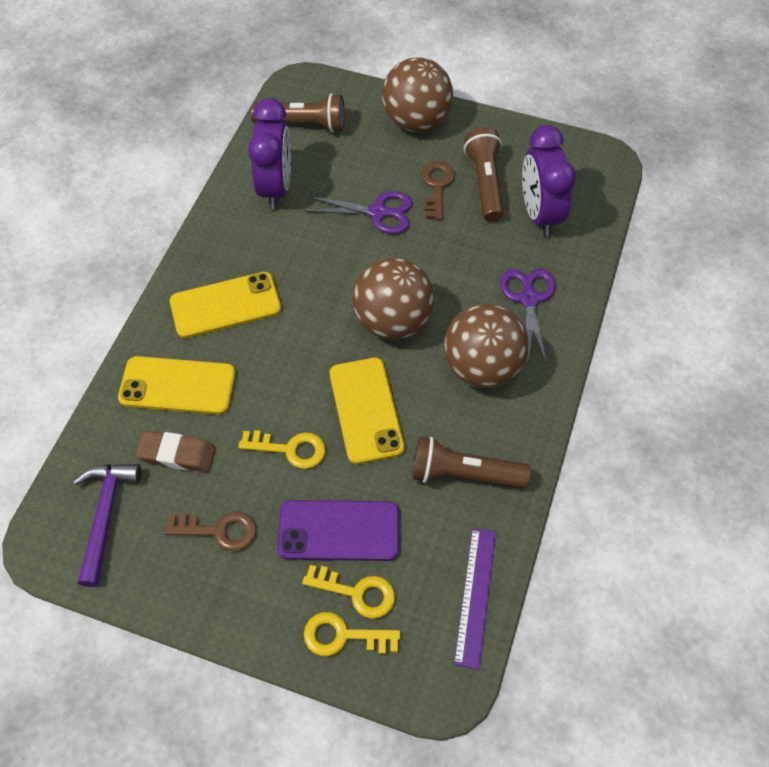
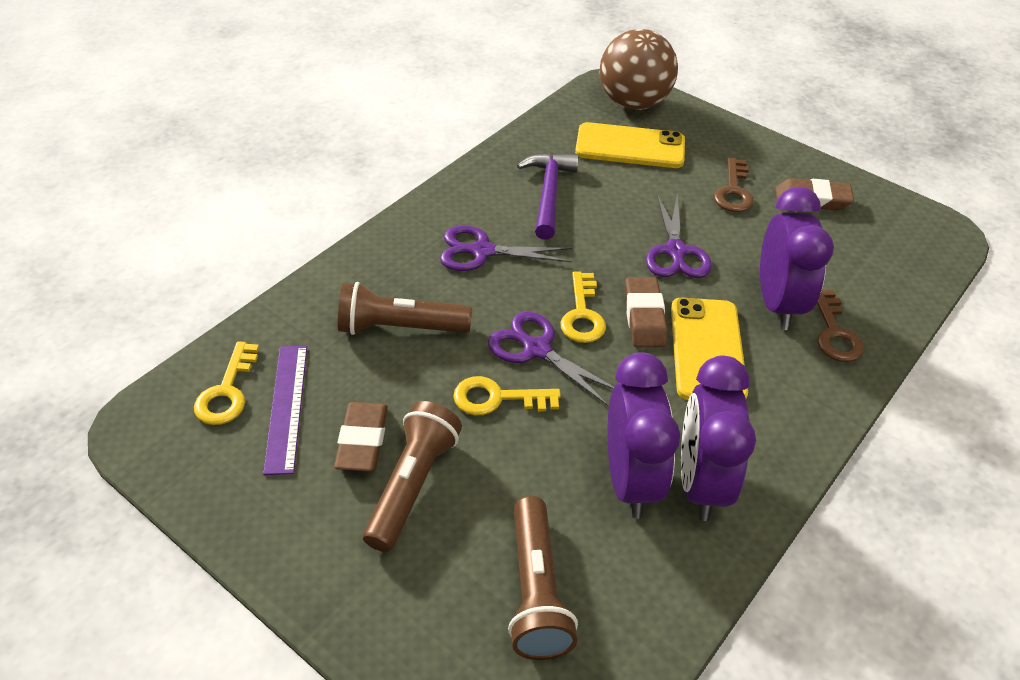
brown ball: 3 -> 1
brown eraser: 1 -> 3
purple clock: 2 -> 3
purple phone: 1 -> 0
purple scissors: 2 -> 3
yellow phone: 3 -> 2

